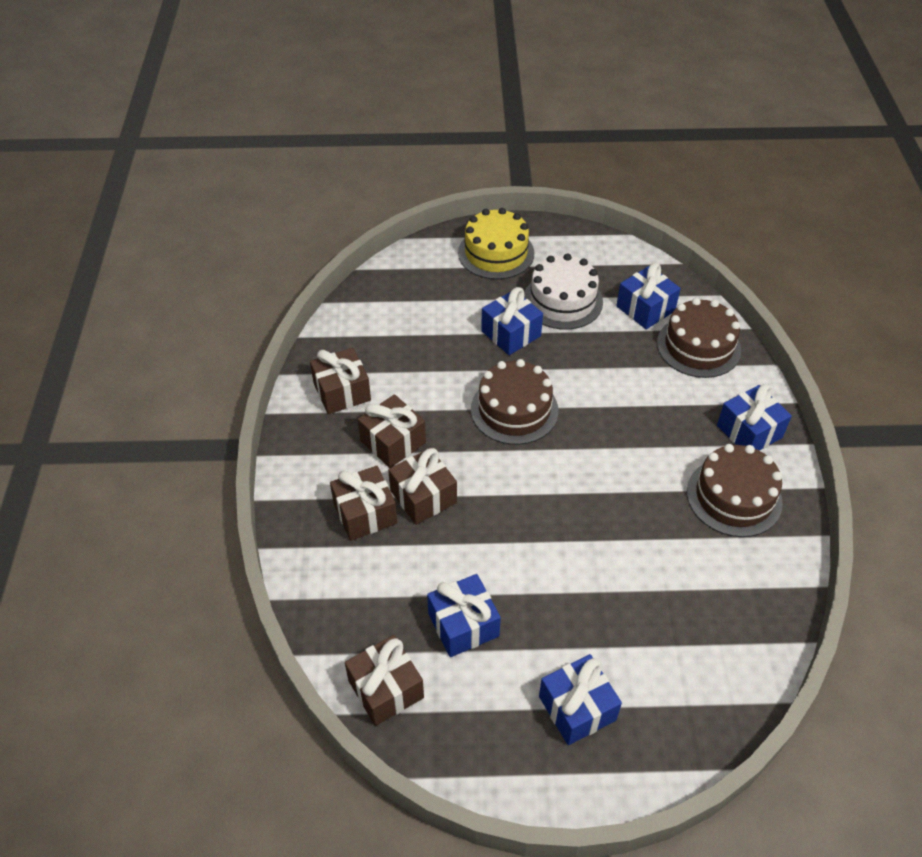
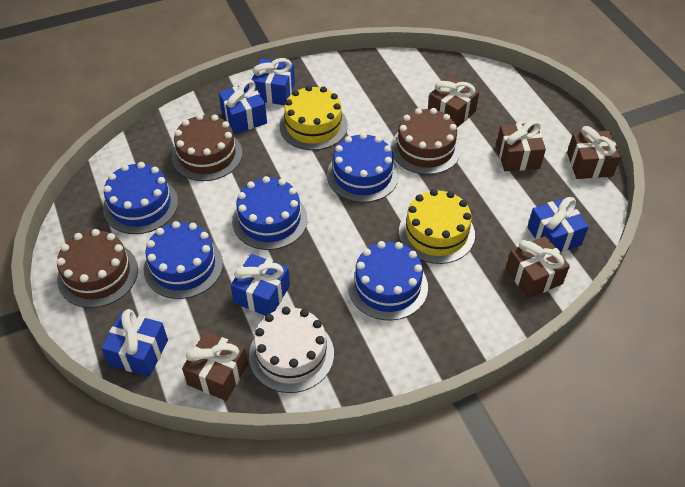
blue cake: 0 -> 5
yellow cake: 1 -> 2

